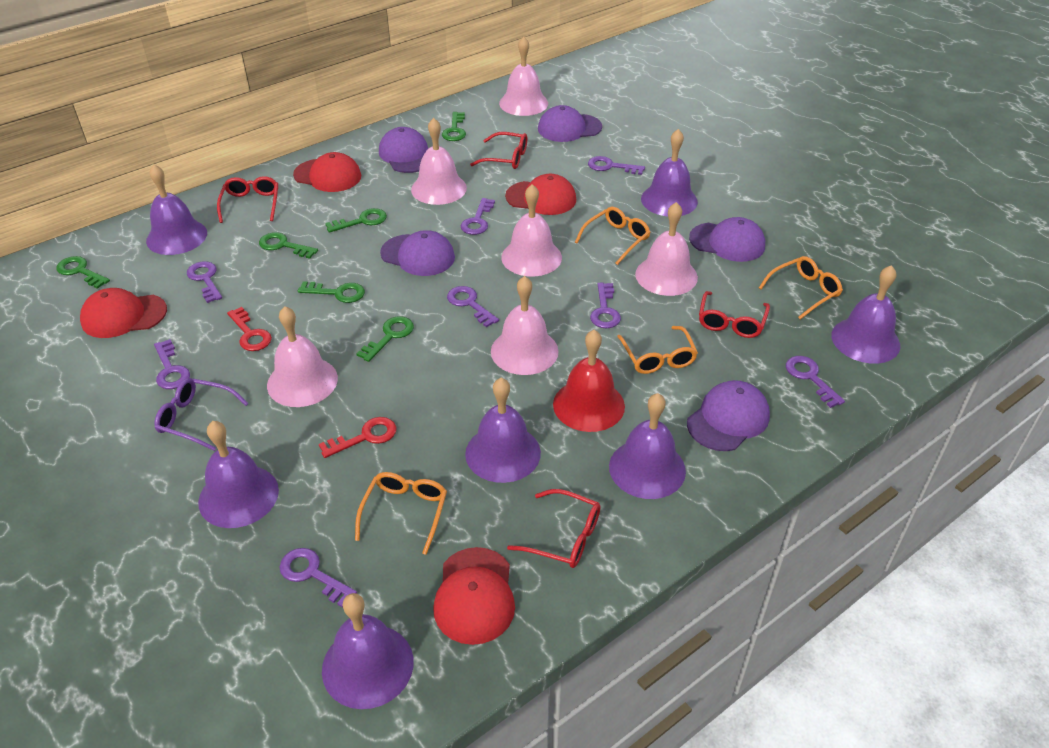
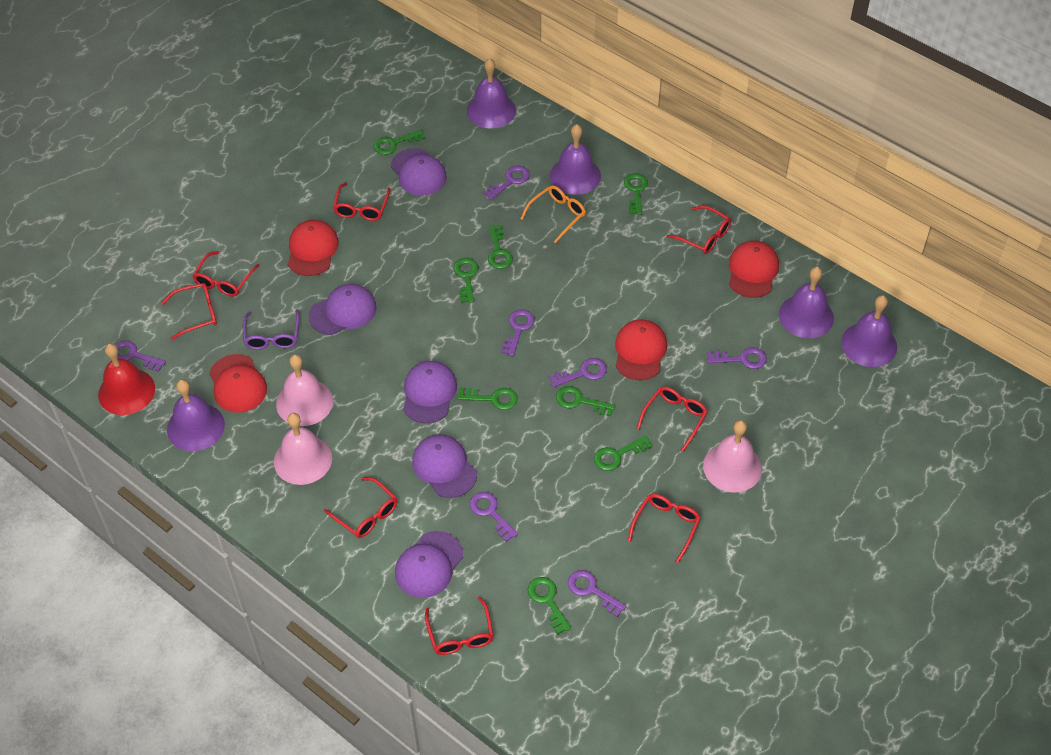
green key: 6 -> 8
orange glasses: 4 -> 1
pink bell: 6 -> 3
purple bell: 7 -> 5
purple key: 8 -> 7
red glasses: 4 -> 8
red key: 2 -> 0

